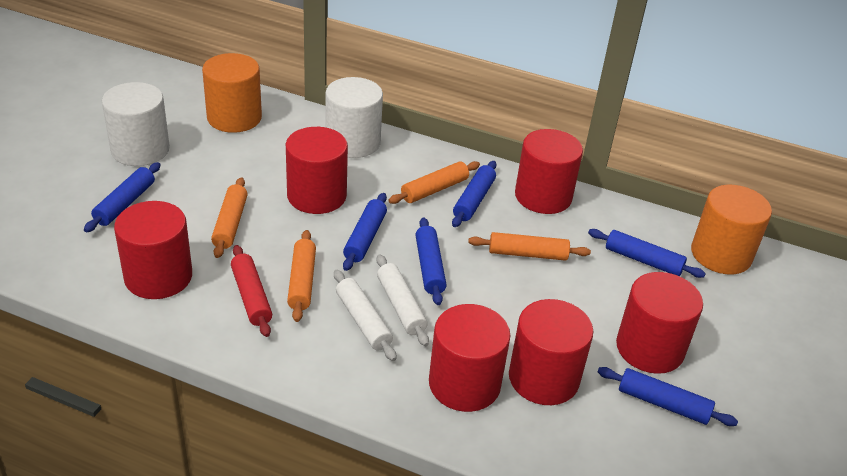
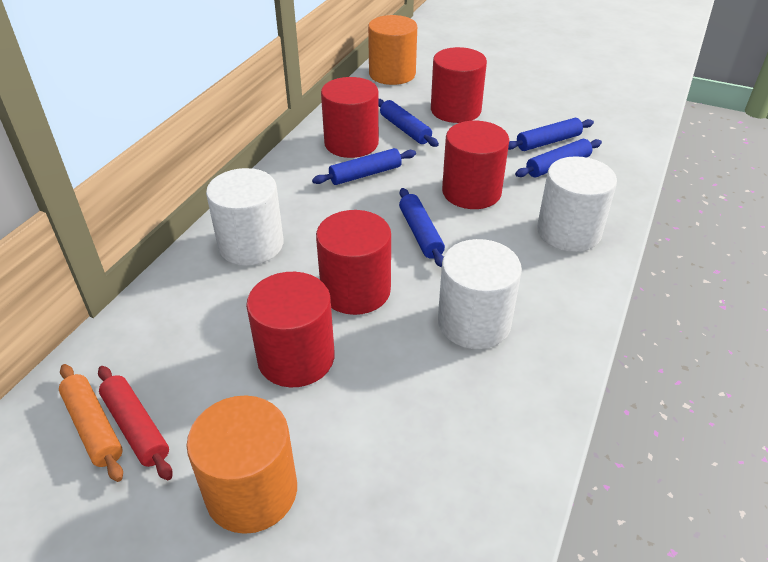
blue rolling pin: 6 -> 5
orange rolling pin: 4 -> 1
red cylinder: 6 -> 5
white cylinder: 2 -> 3
white rolling pin: 2 -> 0

